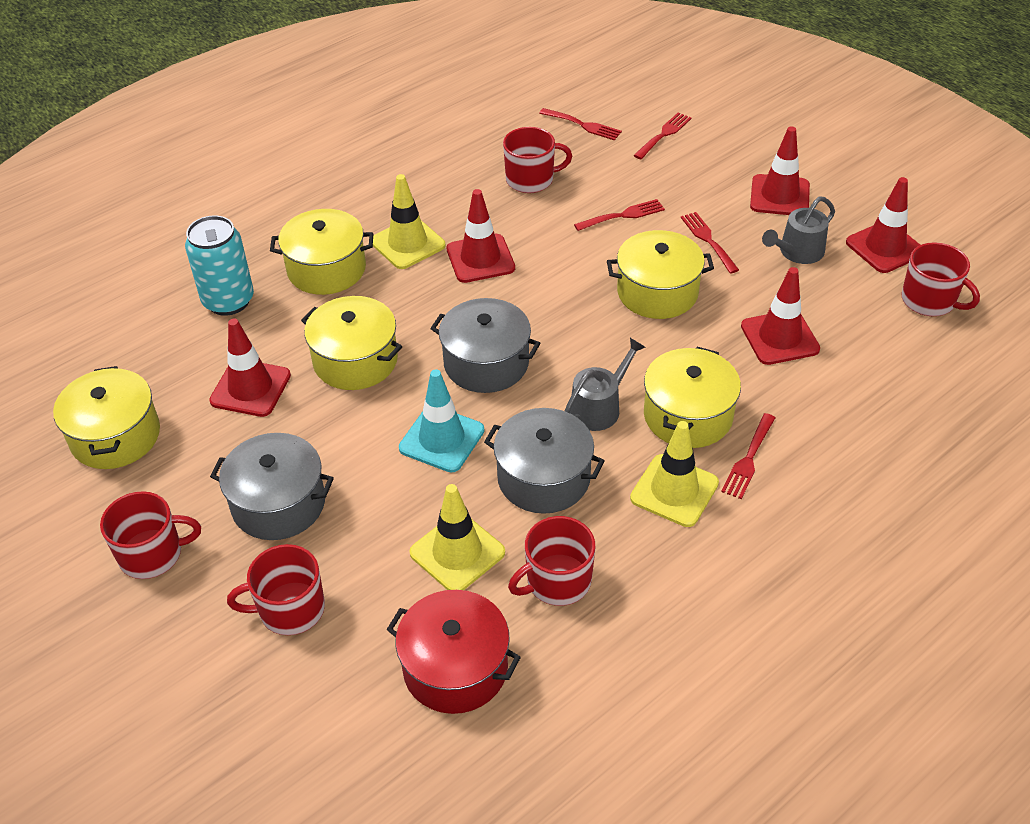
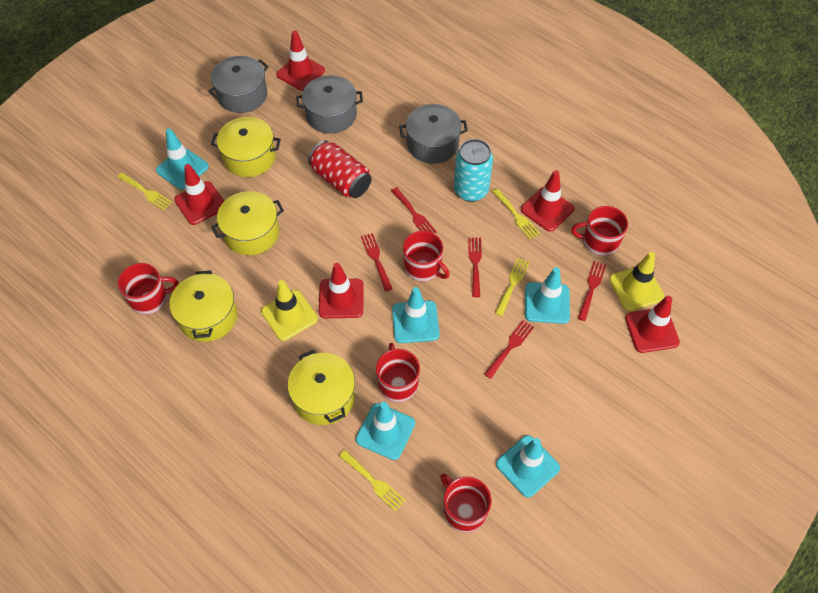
grey watering can: 2 -> 0
red can: 0 -> 1
red pot: 1 -> 0
turquoise traffic cone: 1 -> 5
yellow fork: 0 -> 4
yellow pot: 5 -> 4
yellow traffic cone: 3 -> 2

